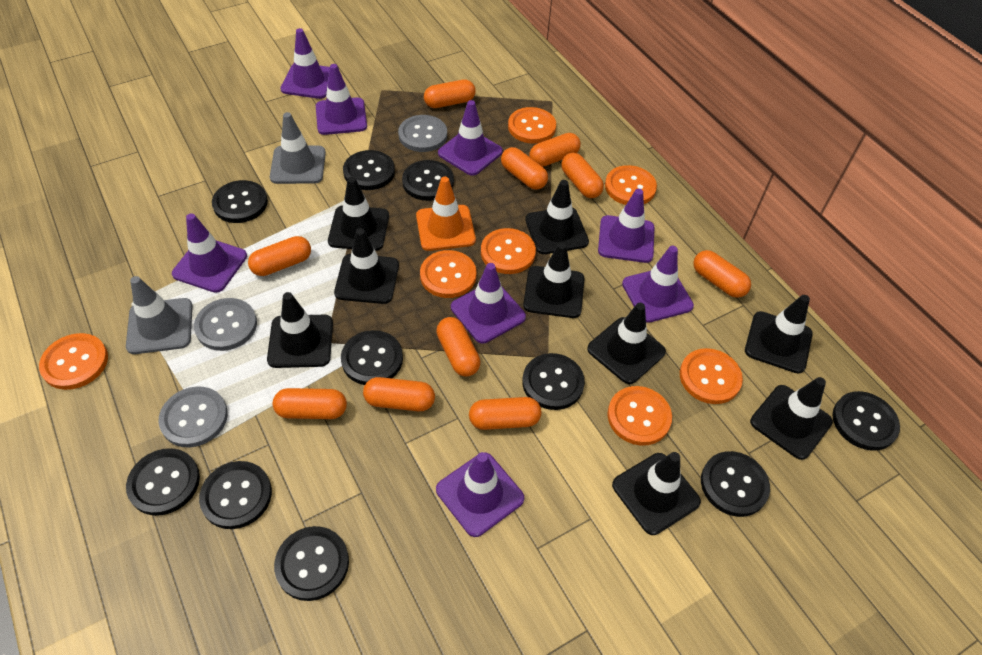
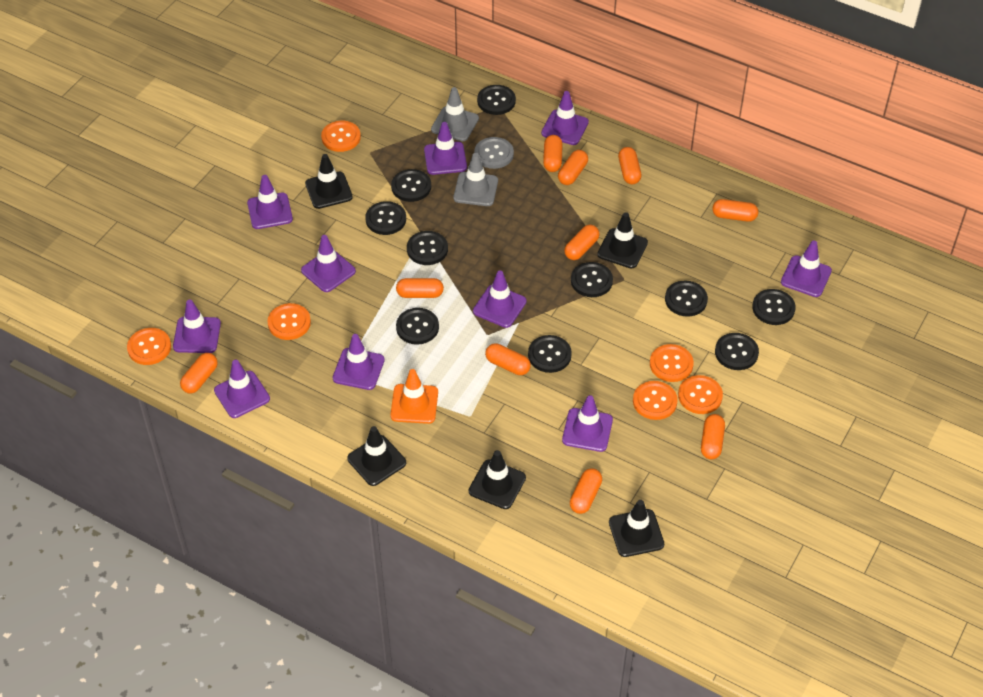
black traffic cone: 9 -> 5
grey button: 3 -> 1
orange button: 7 -> 6
purple traffic cone: 8 -> 10

